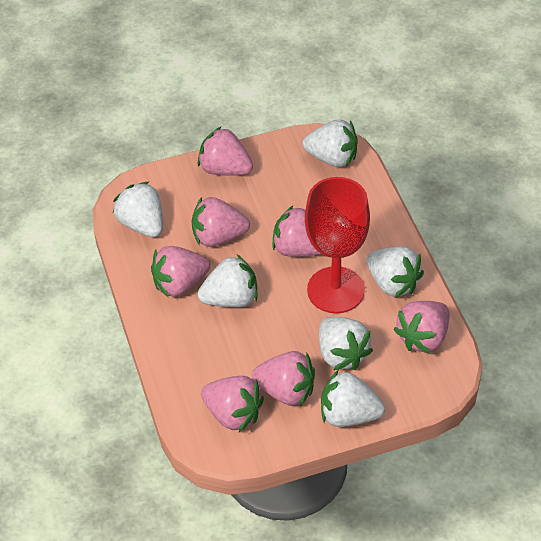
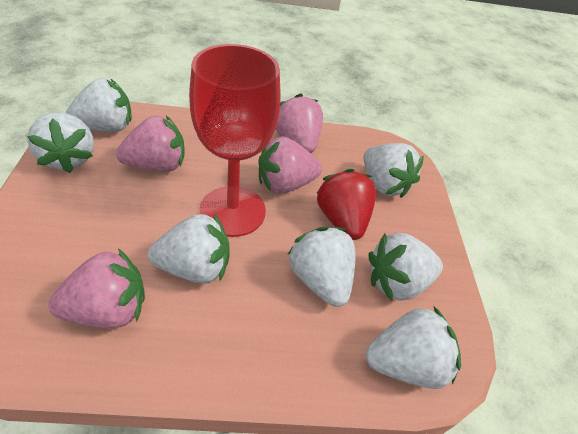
pink strawberry: 7 -> 4
red strawberry: 0 -> 1
white strawberry: 6 -> 7

